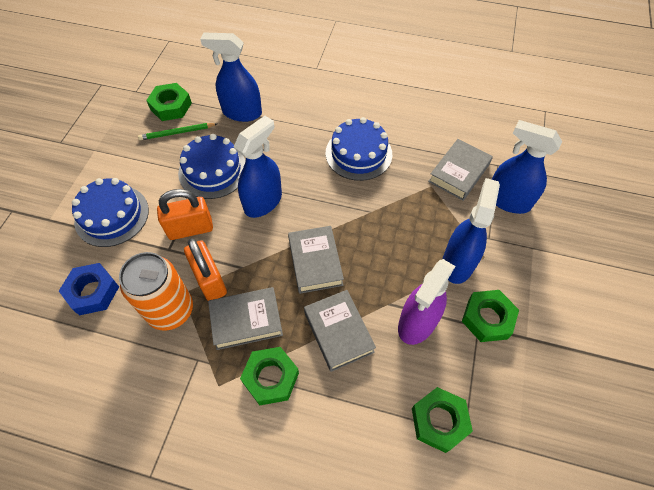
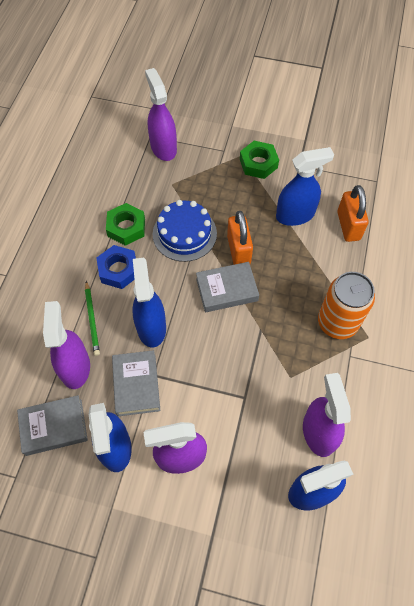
blue cake: 3 -> 1
green nut: 4 -> 2
grey book: 4 -> 3
purple spray bottle: 1 -> 4

